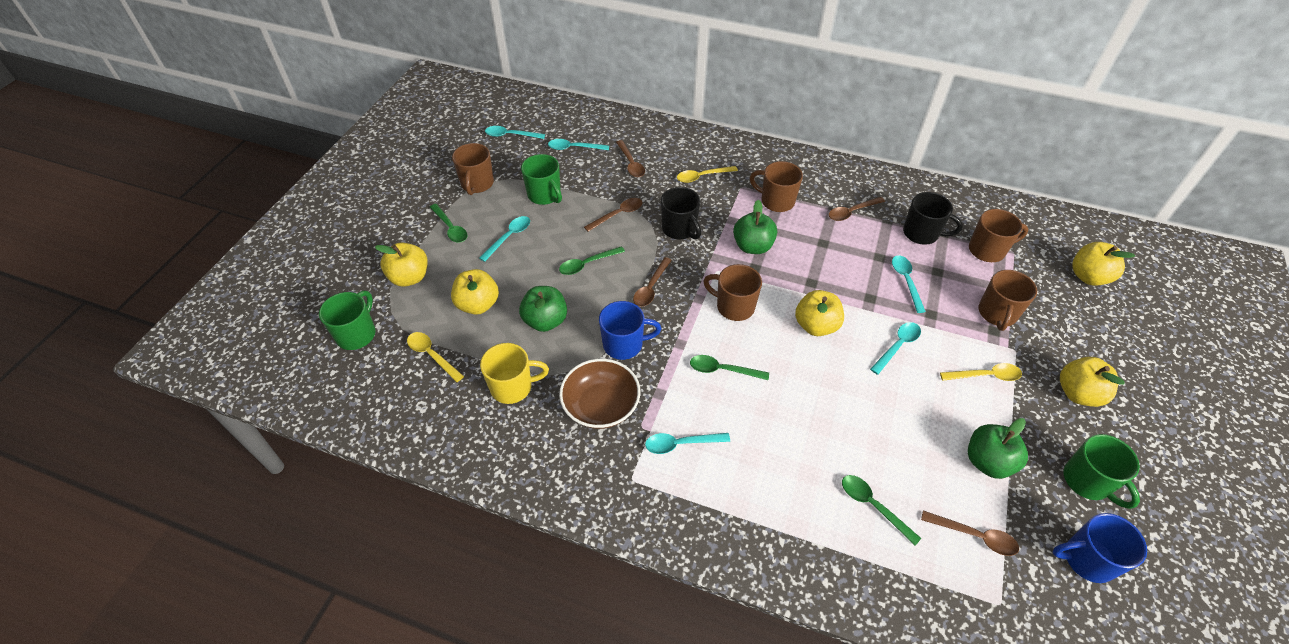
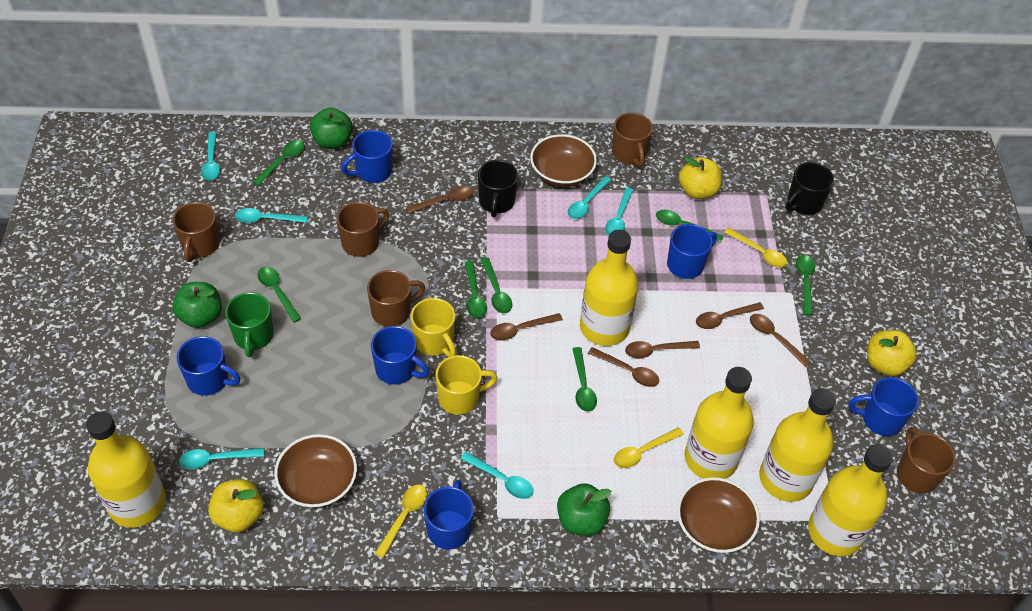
blue mug: 2 -> 6
brown bowl: 1 -> 3
brown spoon: 5 -> 6
green mug: 3 -> 1
green spoon: 4 -> 7
yellow apple: 5 -> 3
yellow bottle: 0 -> 5
yellow mug: 1 -> 2

